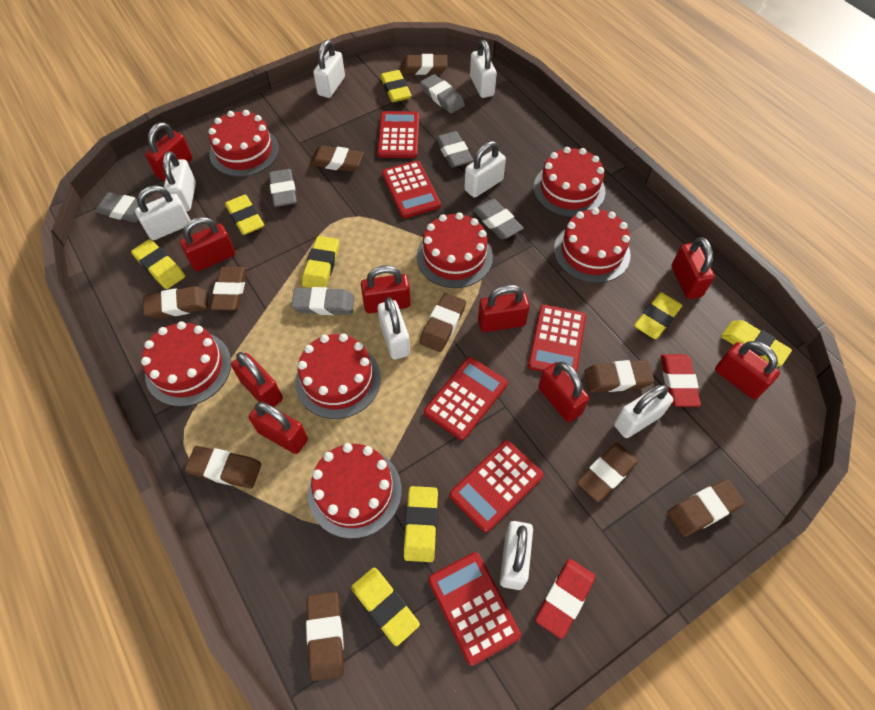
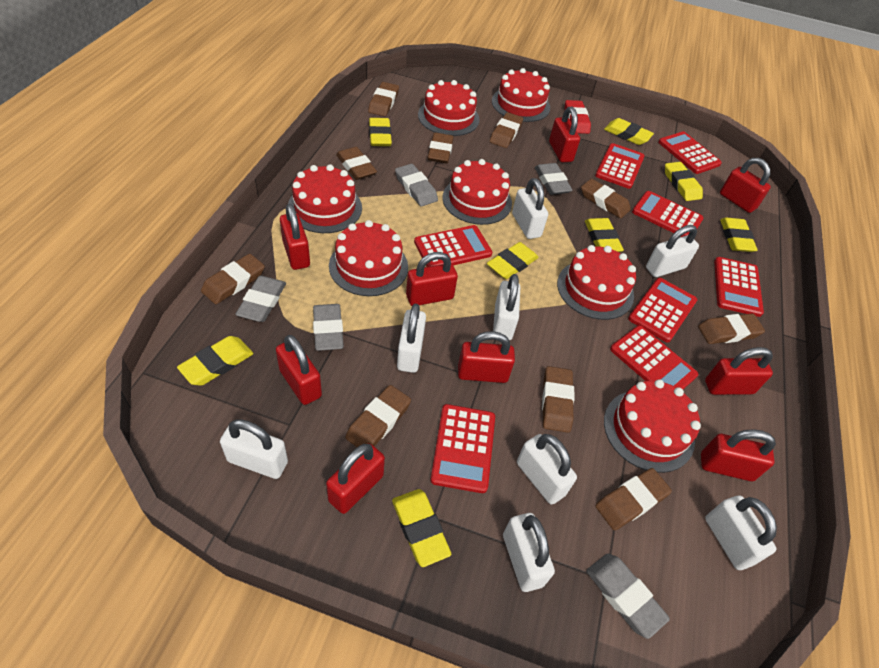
grey eraser: 6 -> 5
red calculator: 6 -> 8
red eraser: 2 -> 1

